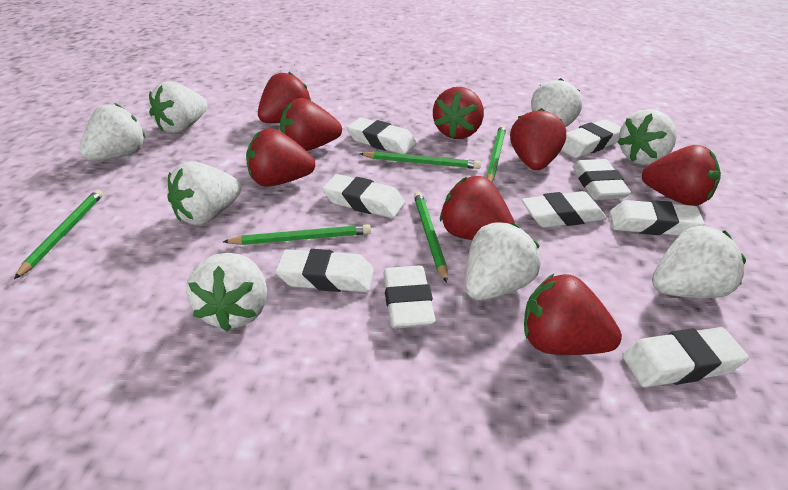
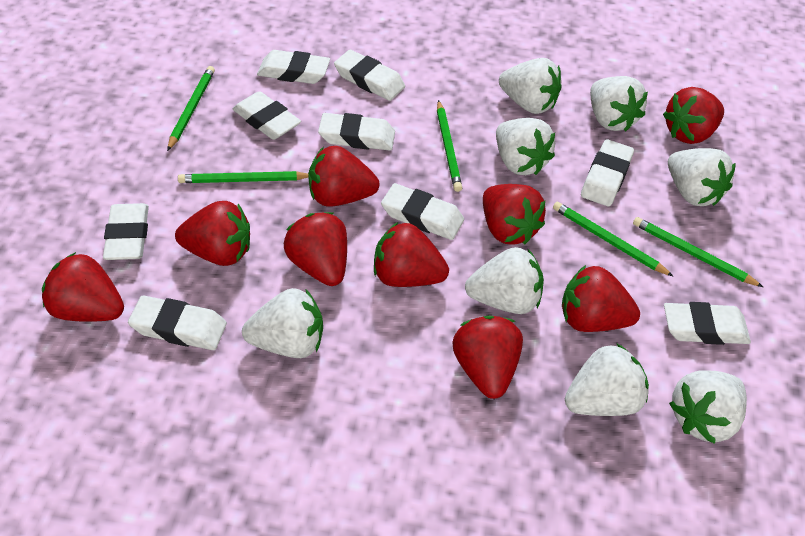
red strawberry: 8 -> 9

